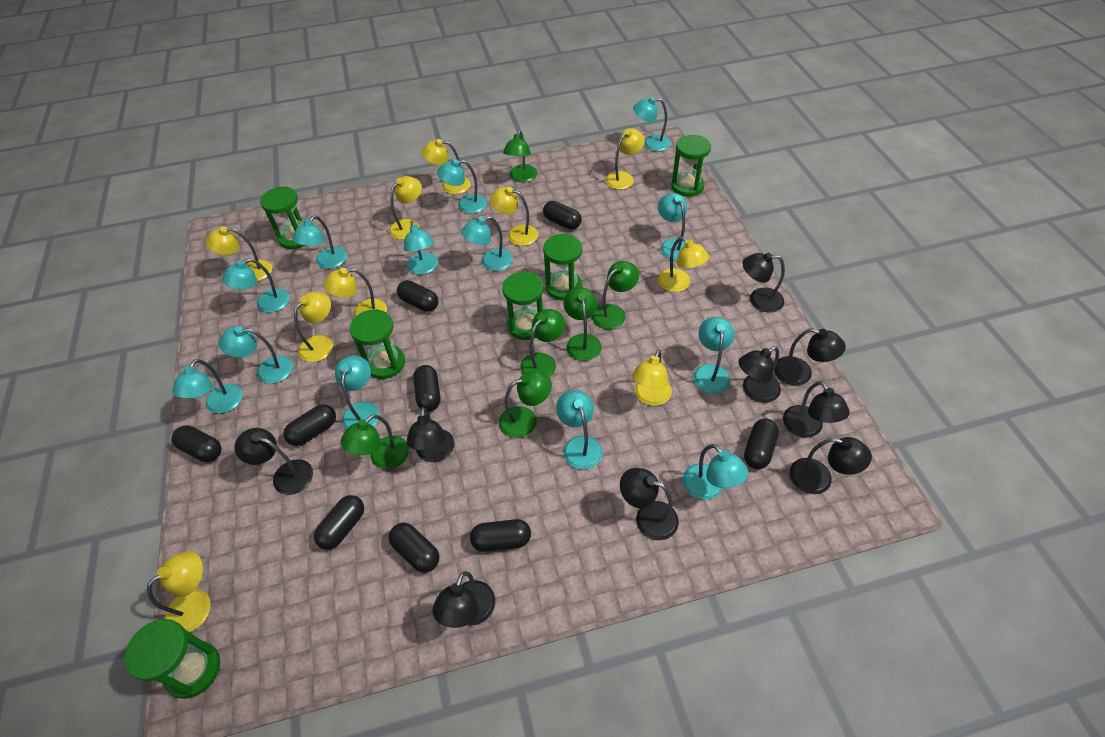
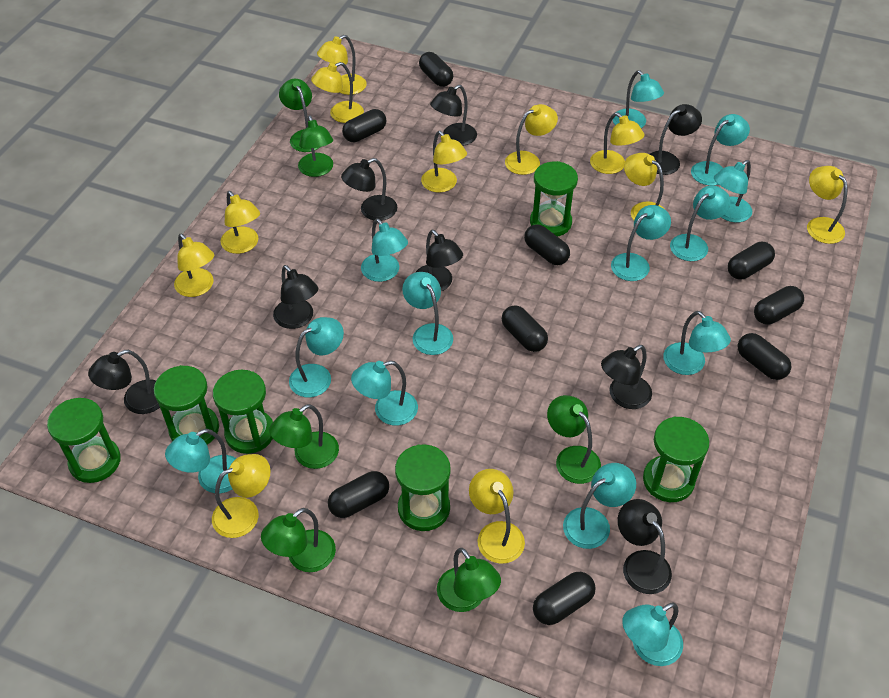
black lamp: 9 -> 8
yellow lamp: 10 -> 11

